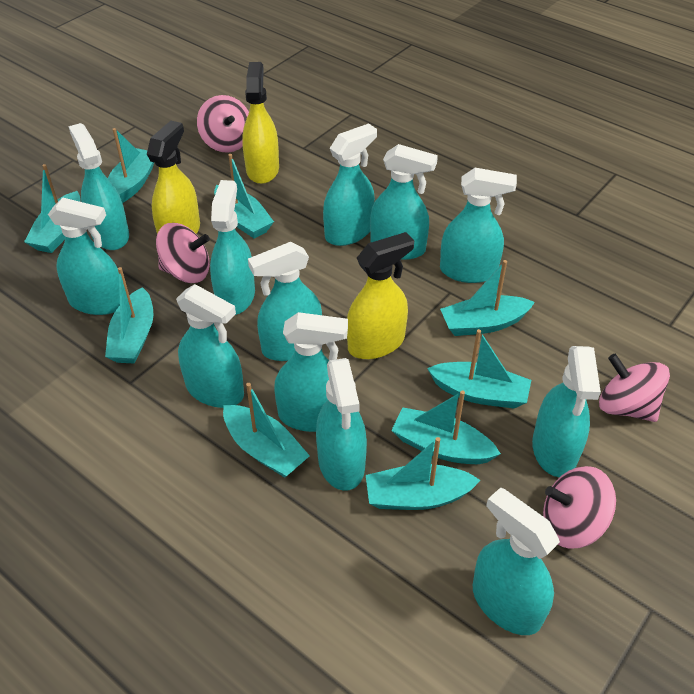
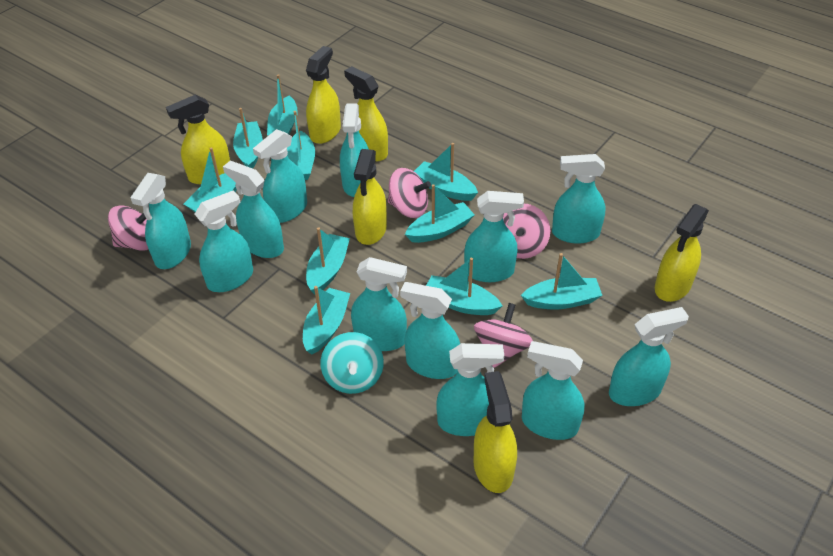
turquoise boat: 9 -> 10
turquoise spinning top: 0 -> 1
yellow spray bottle: 3 -> 6

